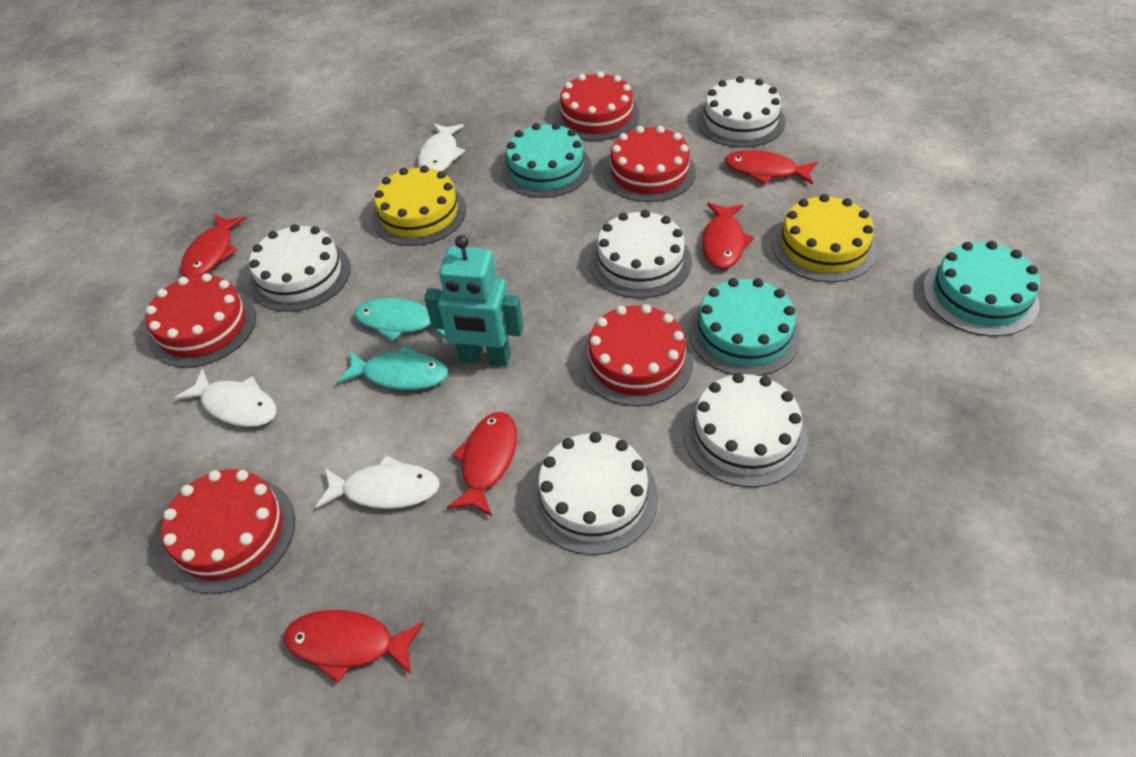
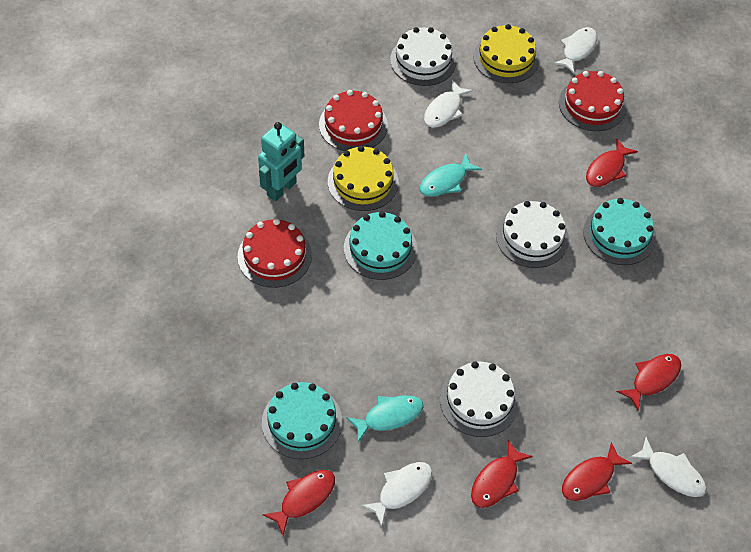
red cake: 5 -> 3
white cake: 5 -> 3
white fish: 3 -> 4

